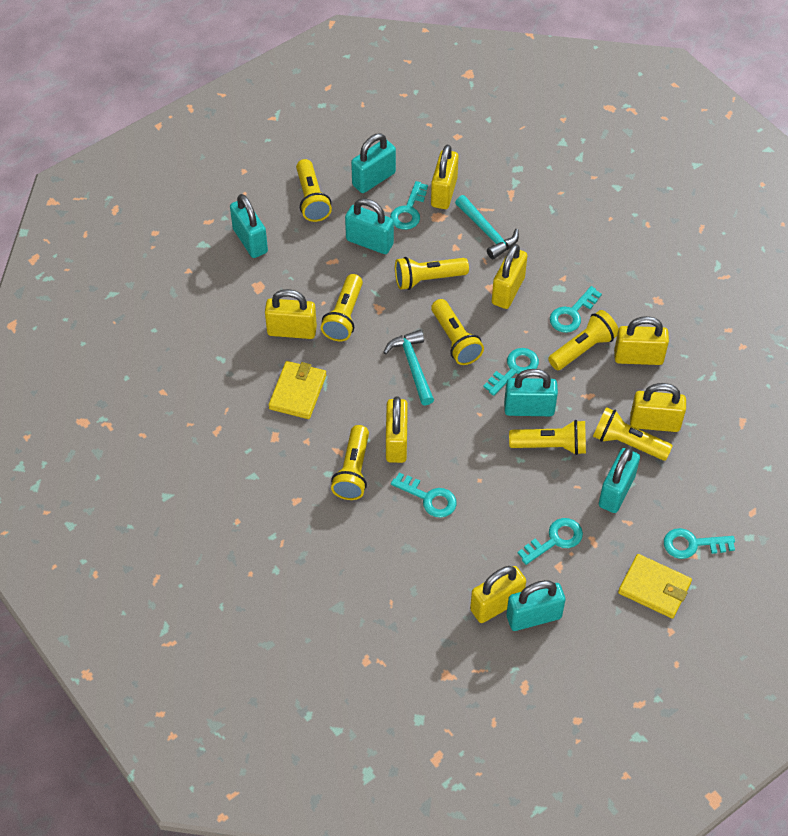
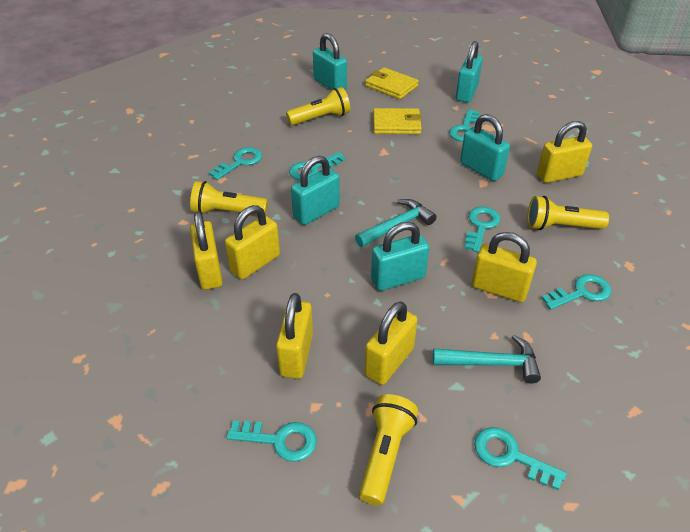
turquoise key: 6 -> 7
turquoise padlock: 6 -> 5
yellow flashlight: 8 -> 4
yellow padlock: 7 -> 6

